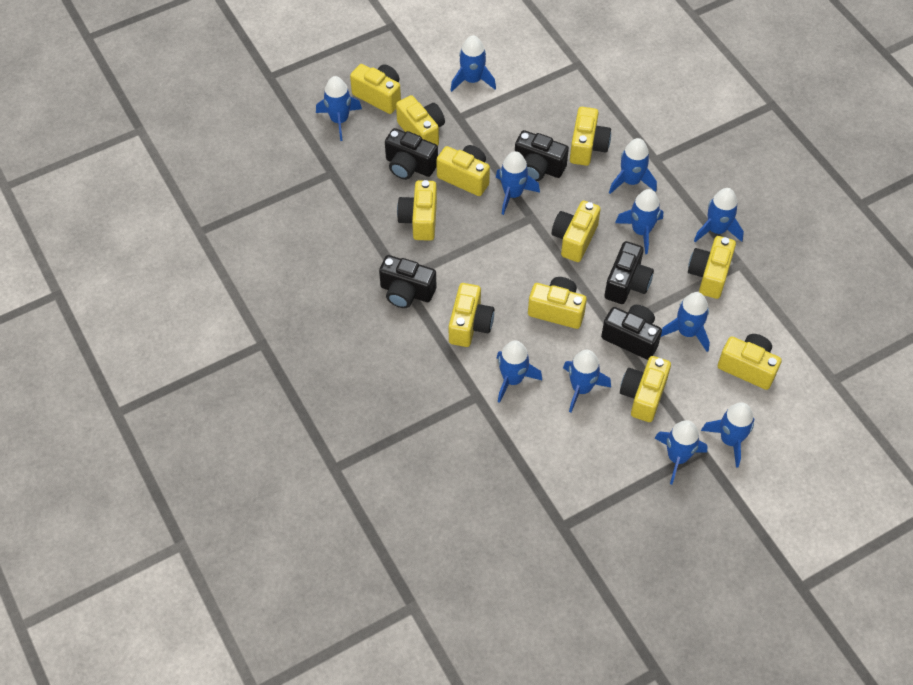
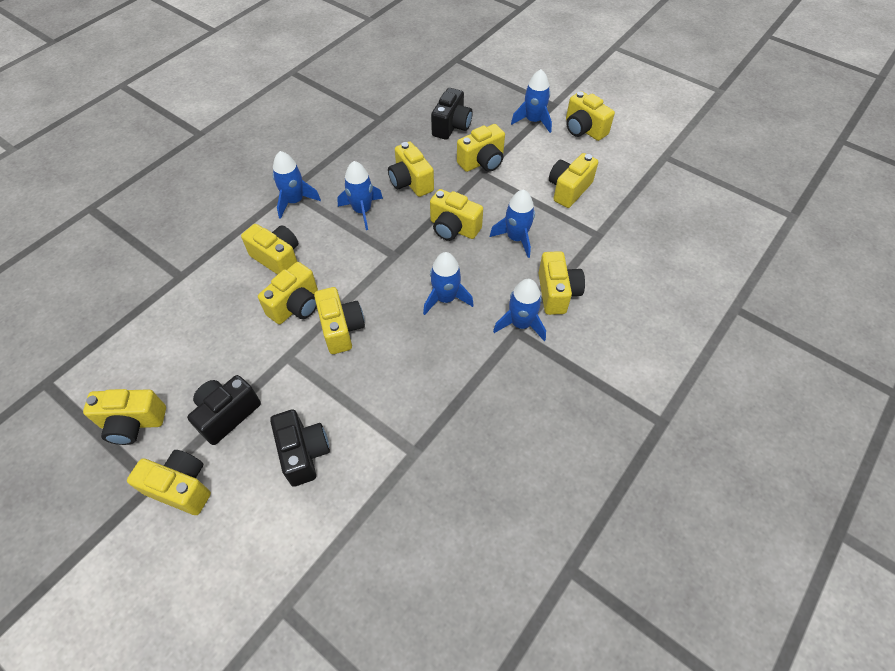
black camera: 5 -> 3
blue rocket: 11 -> 6

